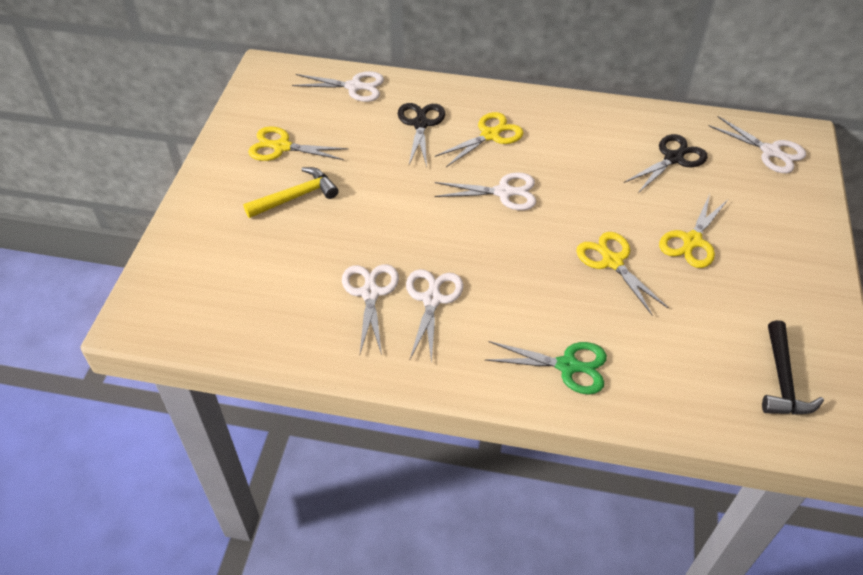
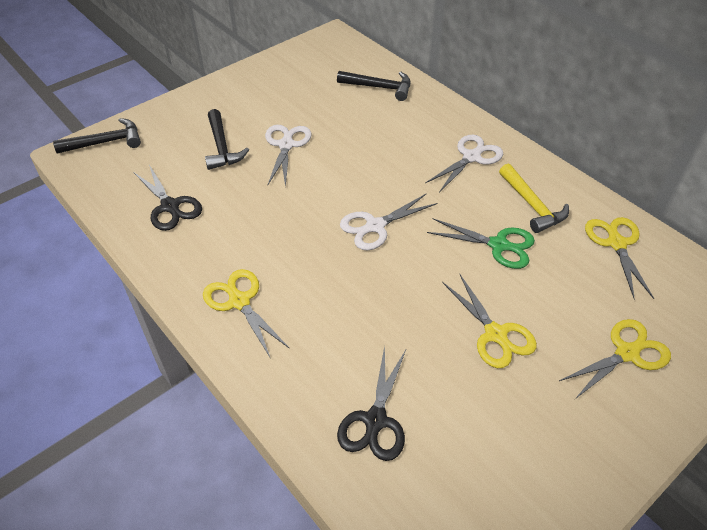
black hammer: 1 -> 3
white scissors: 5 -> 3

